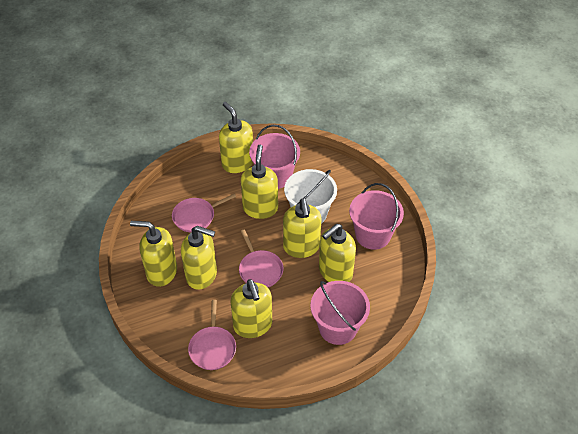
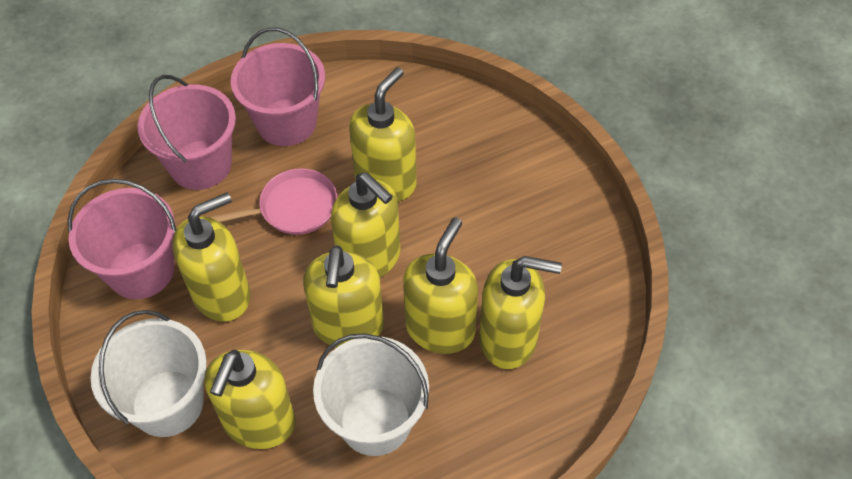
pink pan: 3 -> 1
white bucket: 1 -> 2

